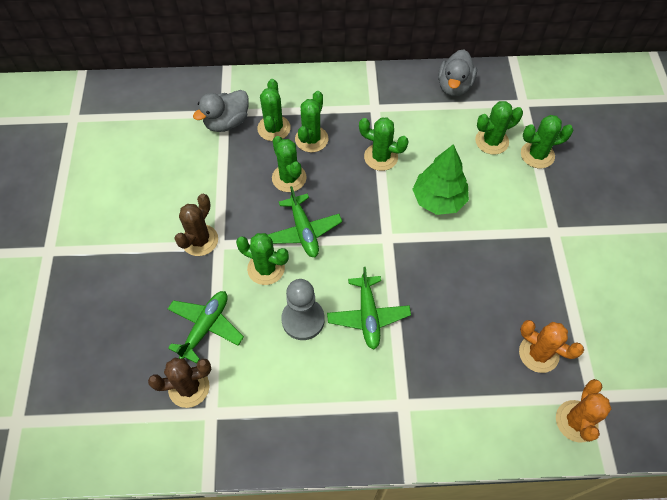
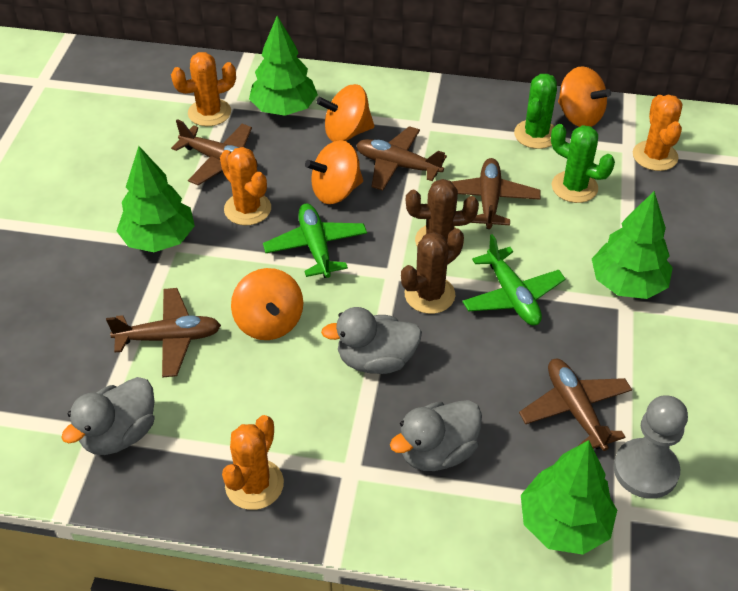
brown plane: 0 -> 5
green cactus: 7 -> 2
green plane: 3 -> 2
green tree: 1 -> 4
grey duck: 2 -> 3
orange cactus: 2 -> 4
orange spinning top: 0 -> 4

